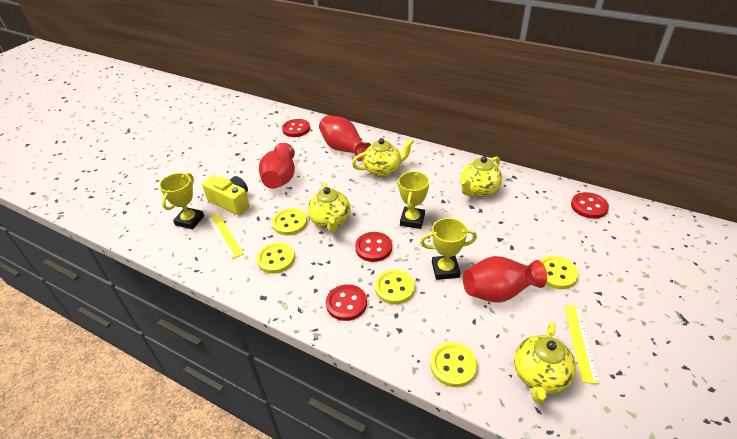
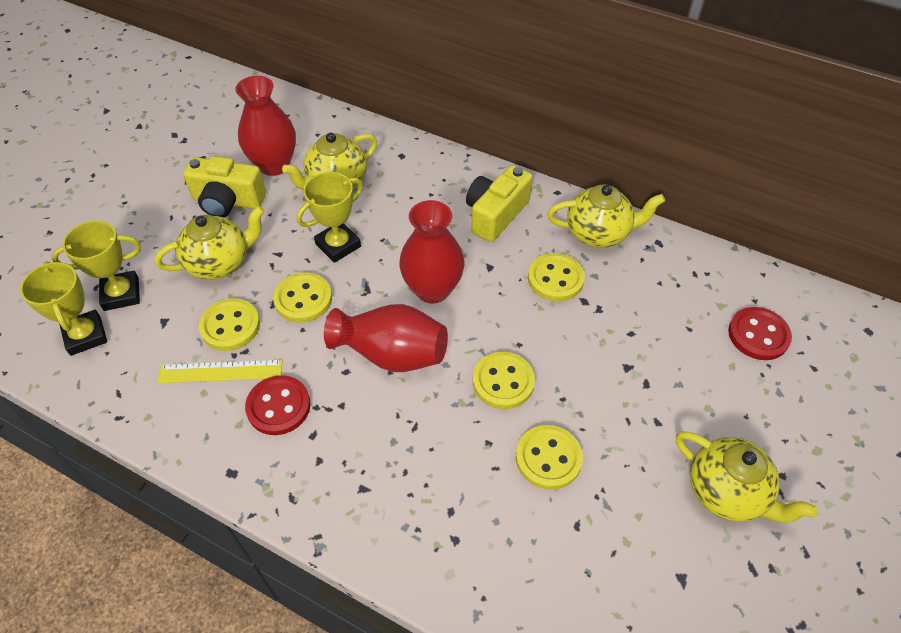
red button: 4 -> 2
yellow camera: 1 -> 2
yellow ruler: 2 -> 1

